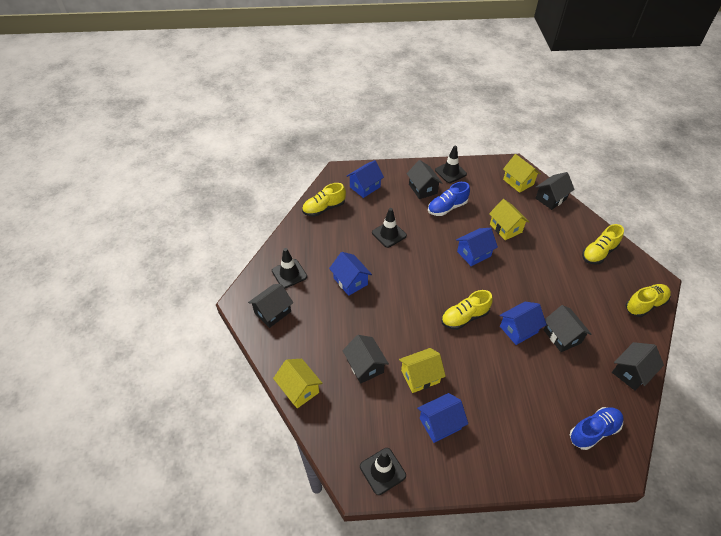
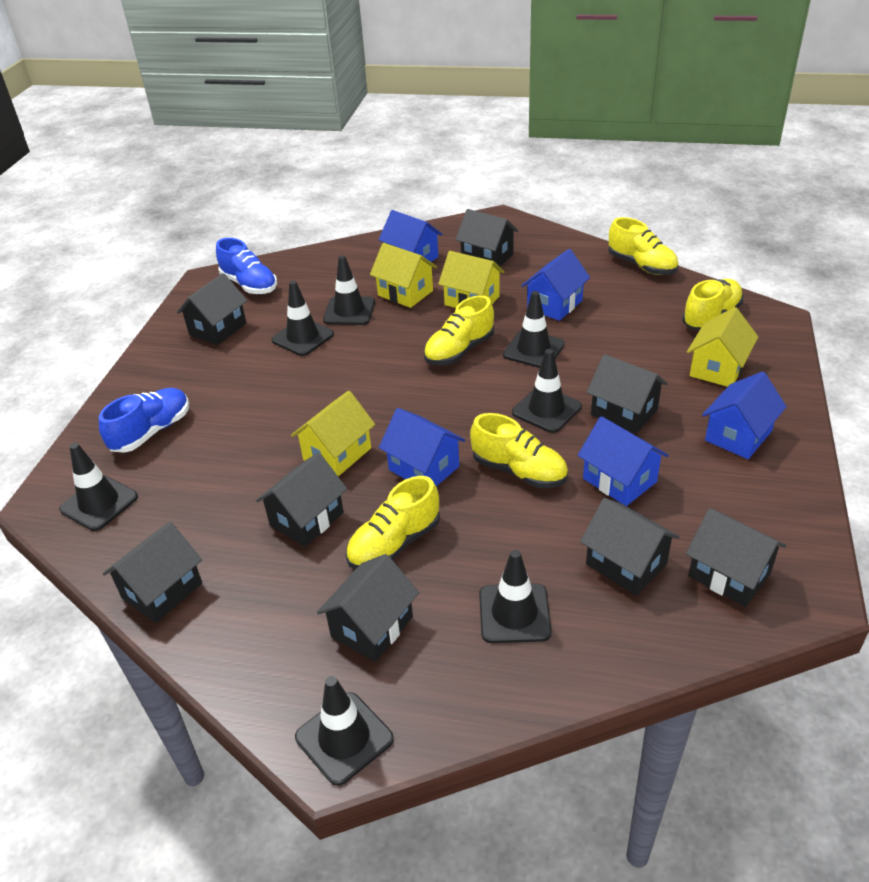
black house: 6 -> 8
black traffic cone: 4 -> 7
yellow shoe: 4 -> 5

